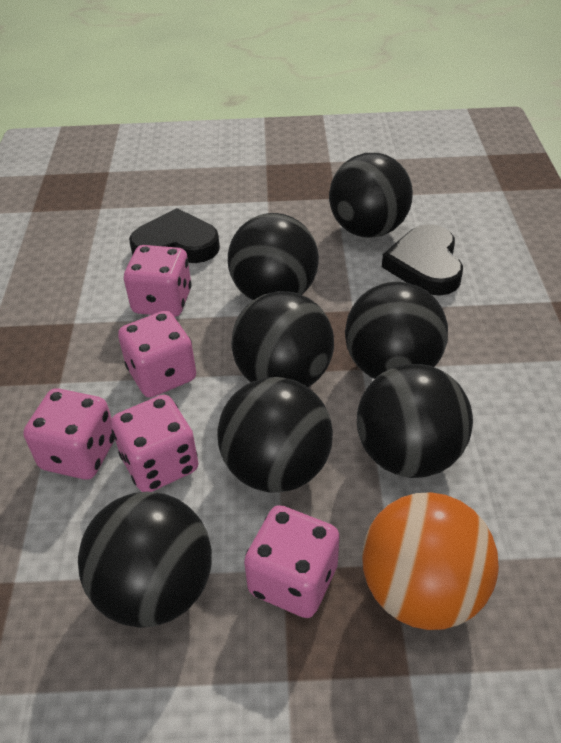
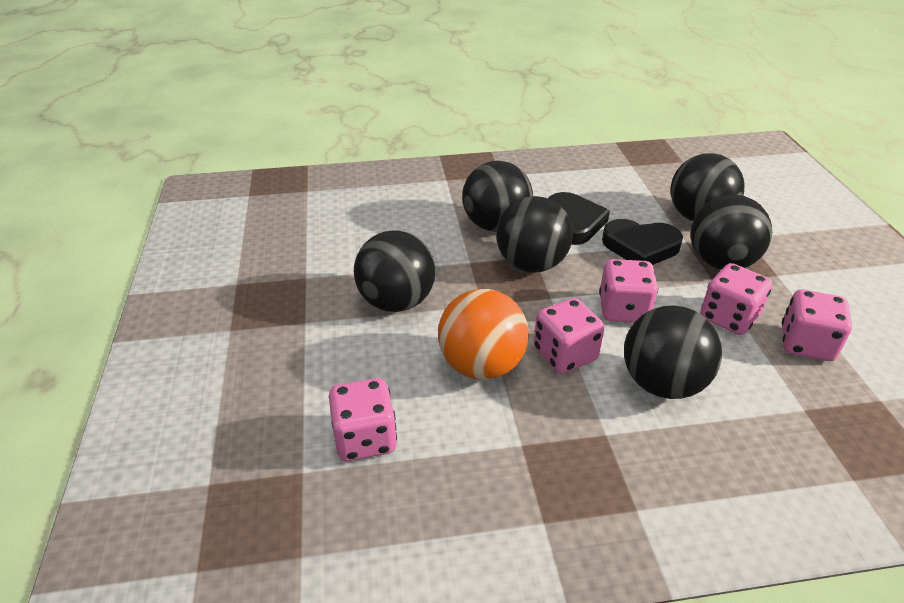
black ball: 7 -> 6

